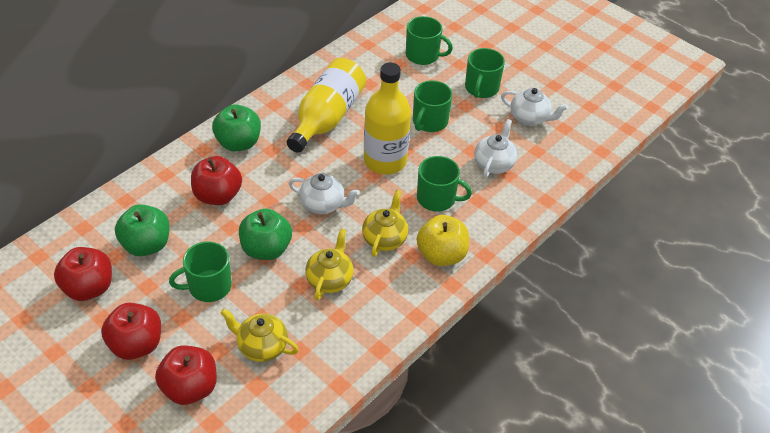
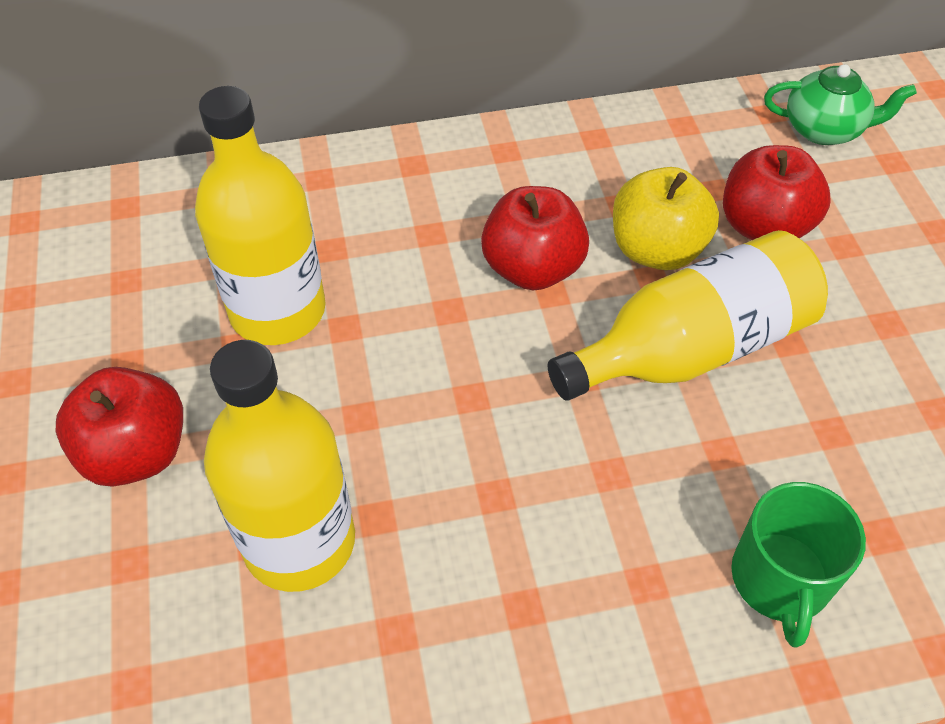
green apple: 3 -> 0
green mug: 5 -> 1
green teapot: 0 -> 1
red apple: 4 -> 3
white teapot: 3 -> 0
yellow bottle: 2 -> 3
yellow teapot: 3 -> 0

